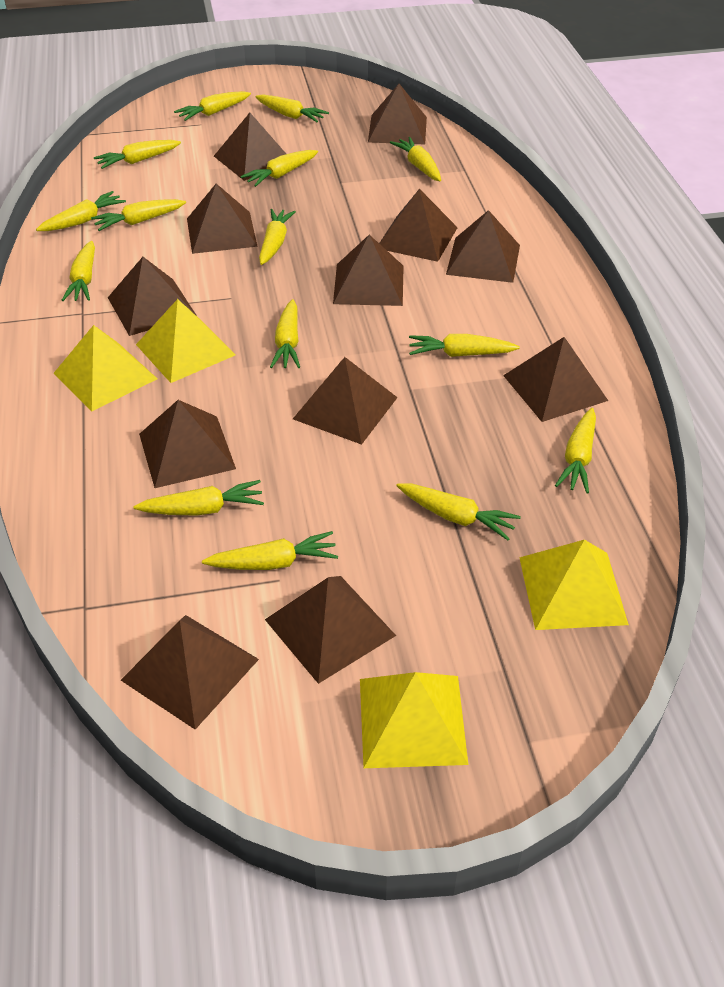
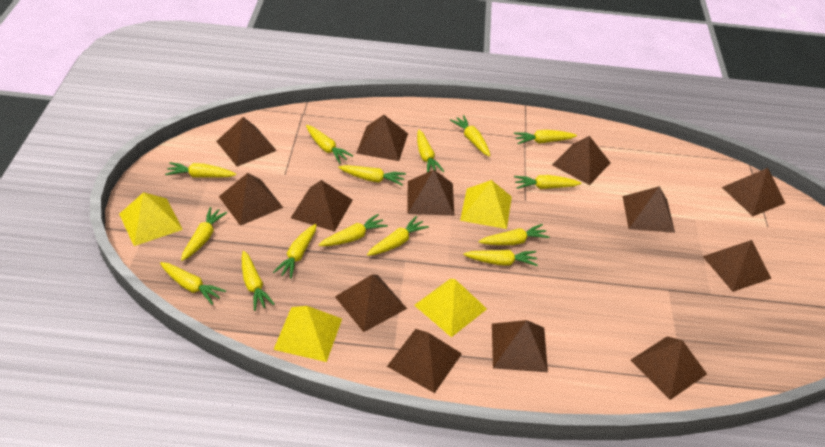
brown pyramid: 12 -> 13

